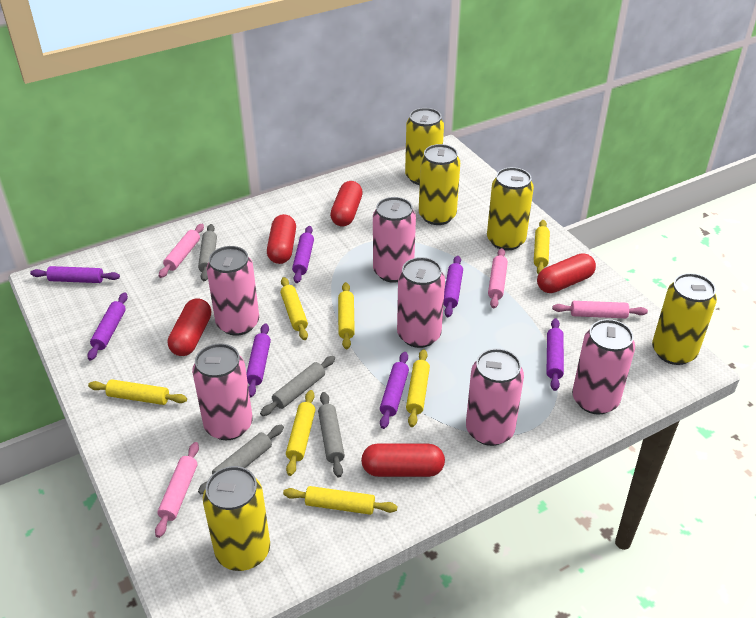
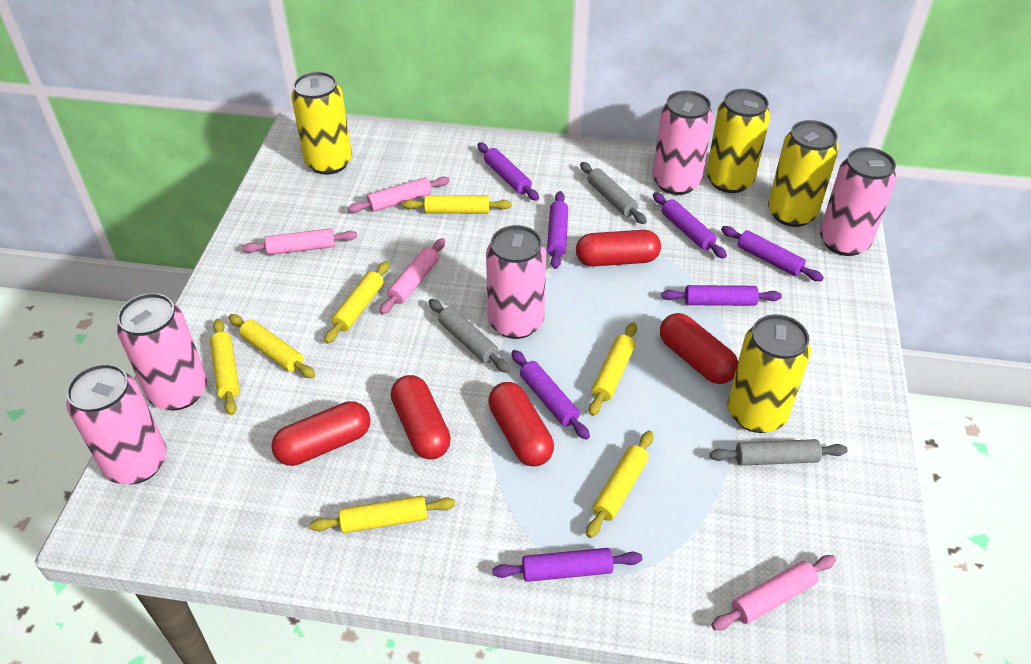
grey rolling pin: 4 -> 3
pink can: 6 -> 5
yellow can: 5 -> 4

